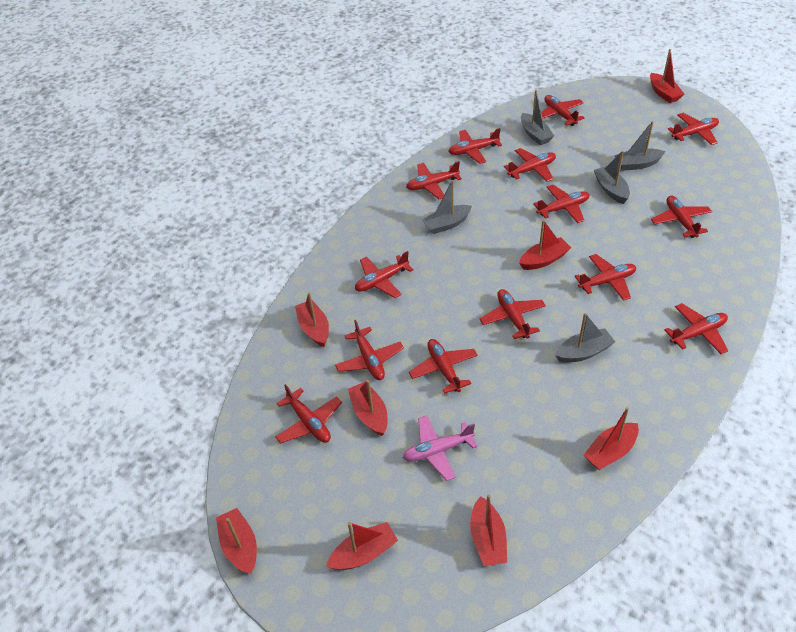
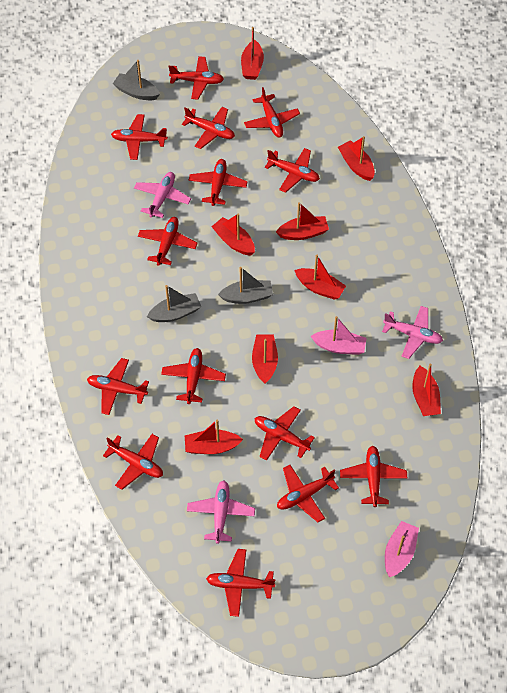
grey boat: 5 -> 3
pink boat: 0 -> 2
pink plane: 1 -> 3

